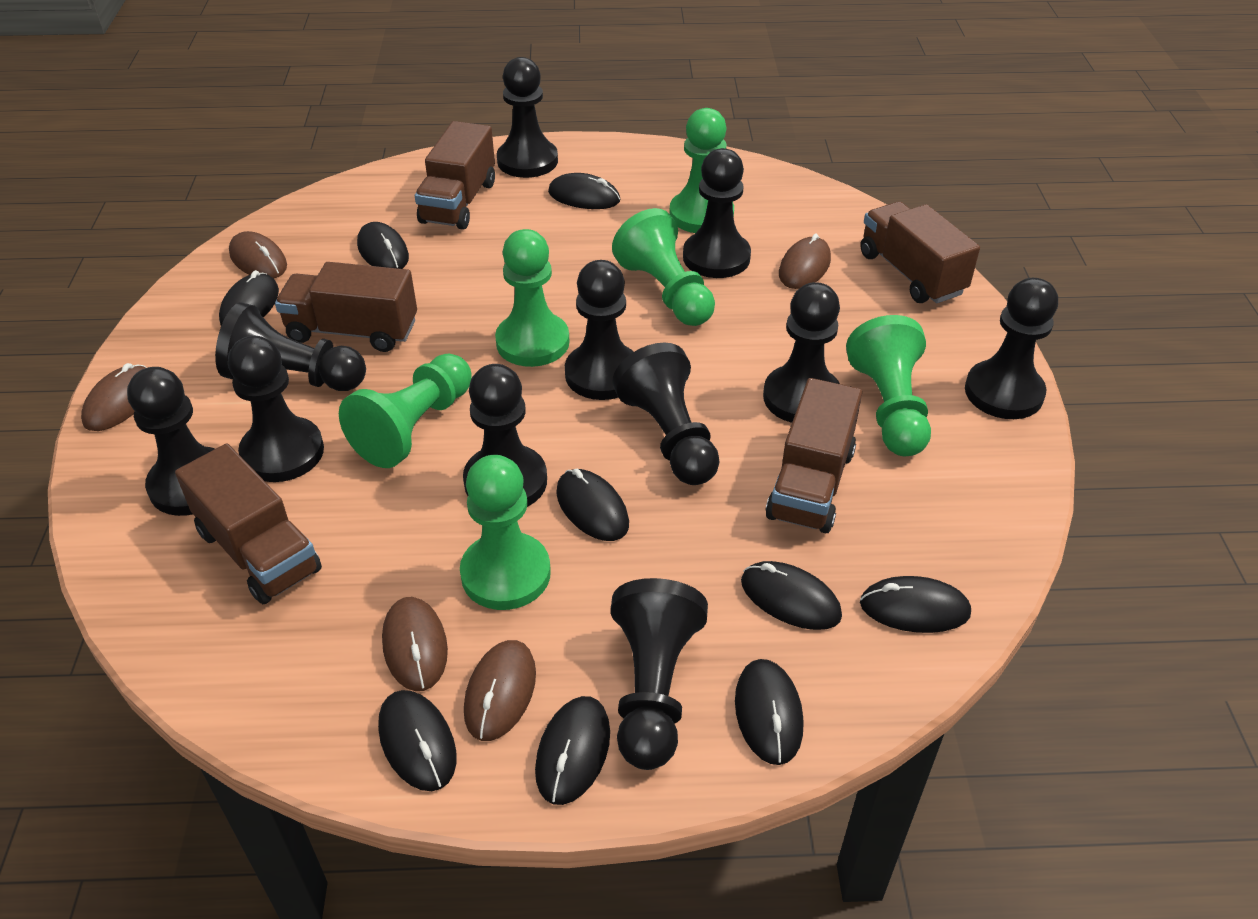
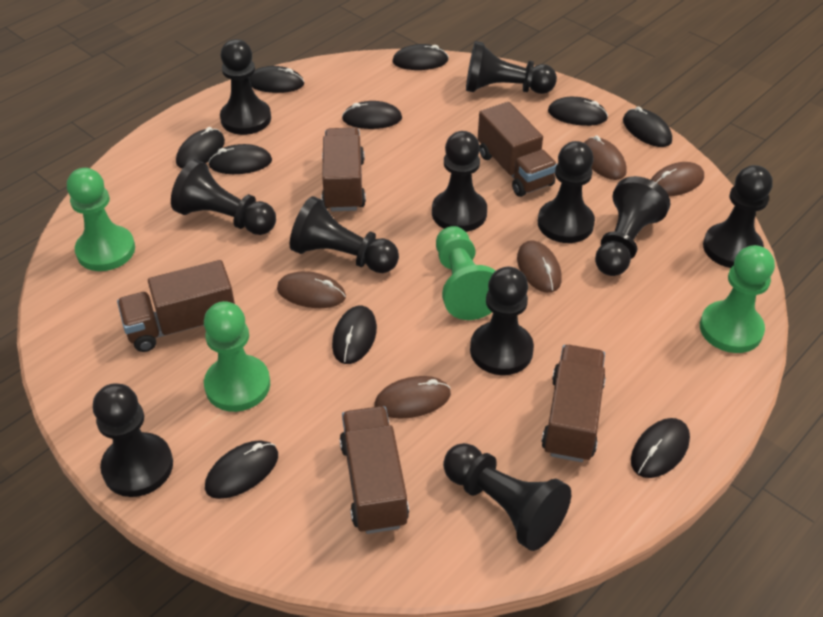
black mouse: 9 -> 10
green pawn: 6 -> 4

